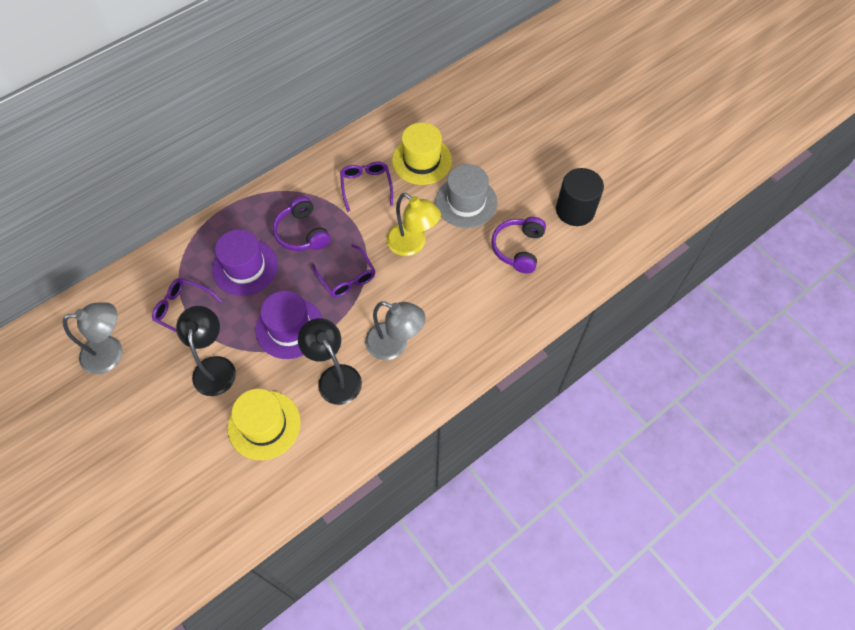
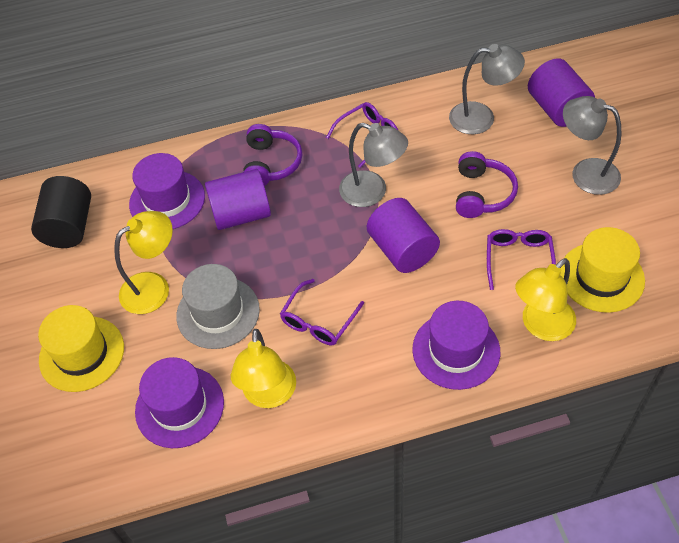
black lamp: 2 -> 0
grey lamp: 2 -> 3
purple cylinder: 0 -> 3
purple hat: 2 -> 3
yellow lamp: 1 -> 3

